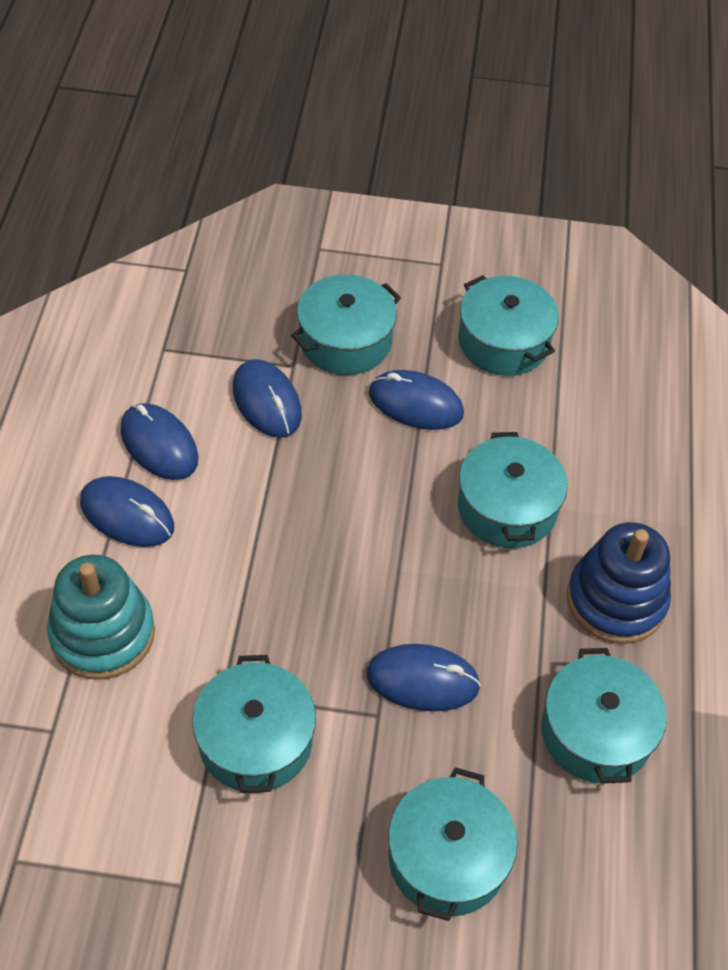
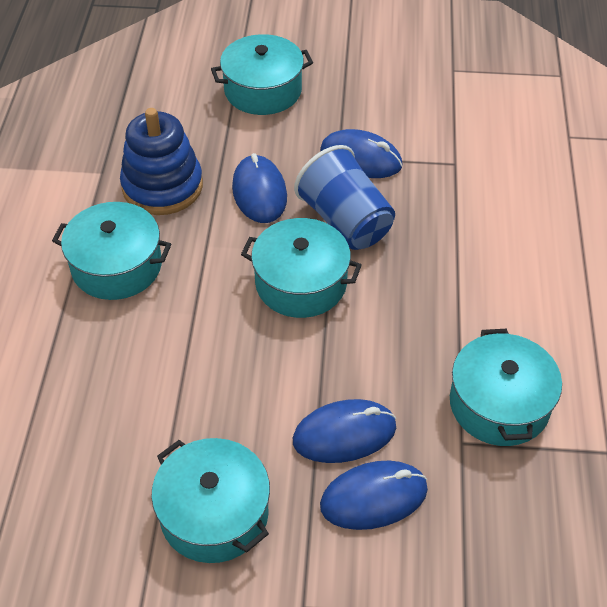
blue cup: 0 -> 1
blue mouse: 5 -> 4
turquoise pot: 6 -> 5
turquoise stacking toy: 1 -> 0

